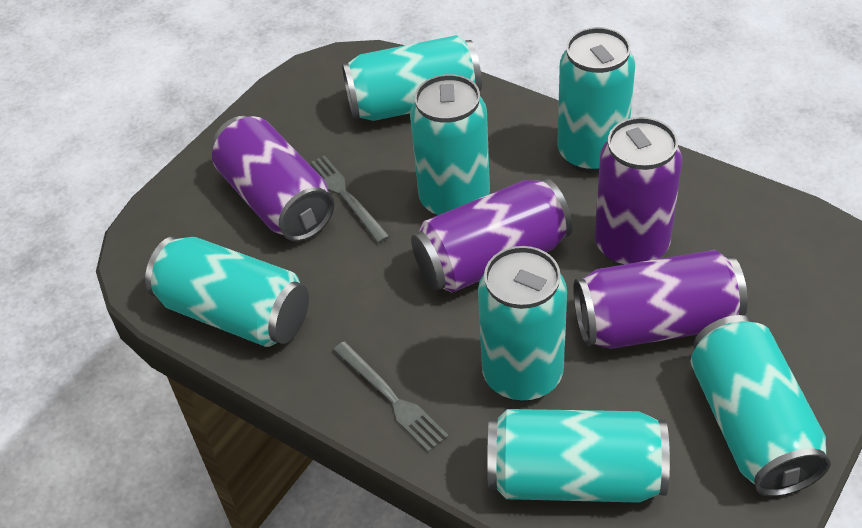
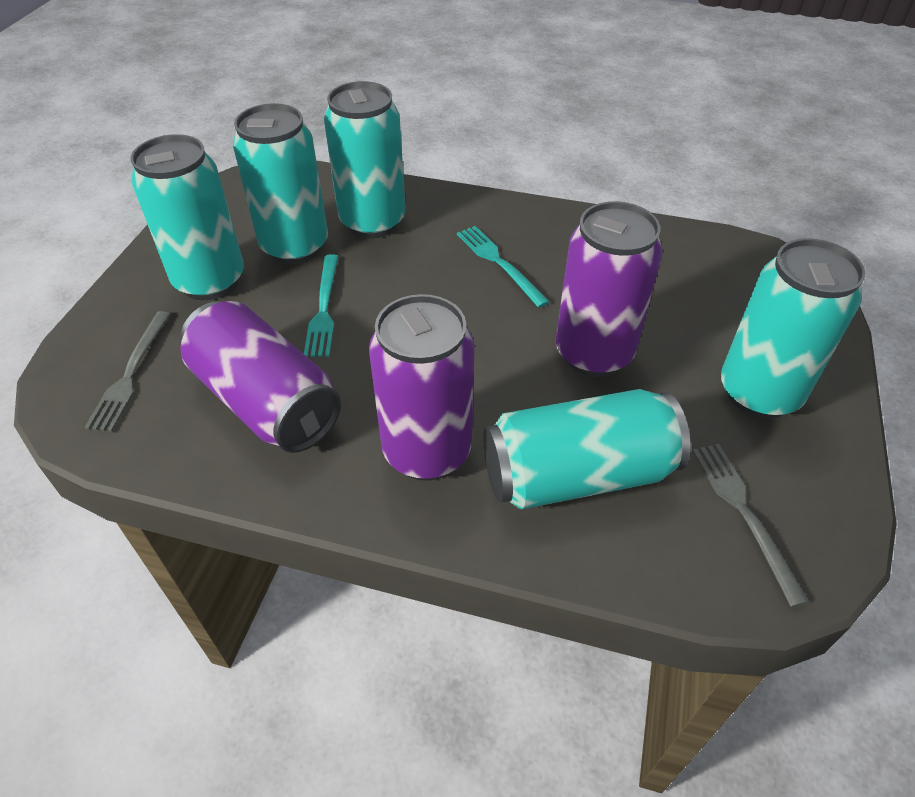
purple can: 4 -> 3
turquoise can: 7 -> 5
turquoise fork: 0 -> 2

